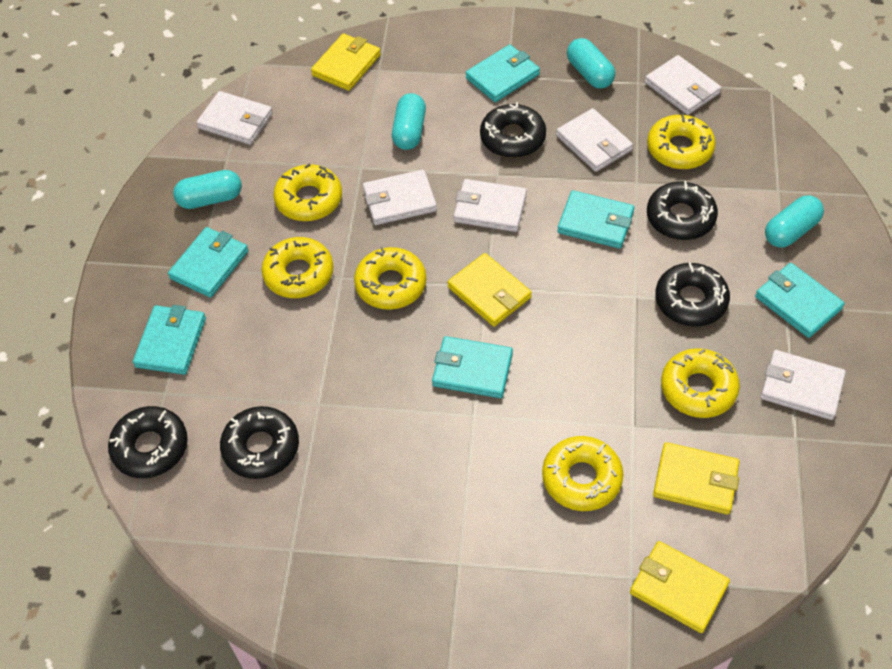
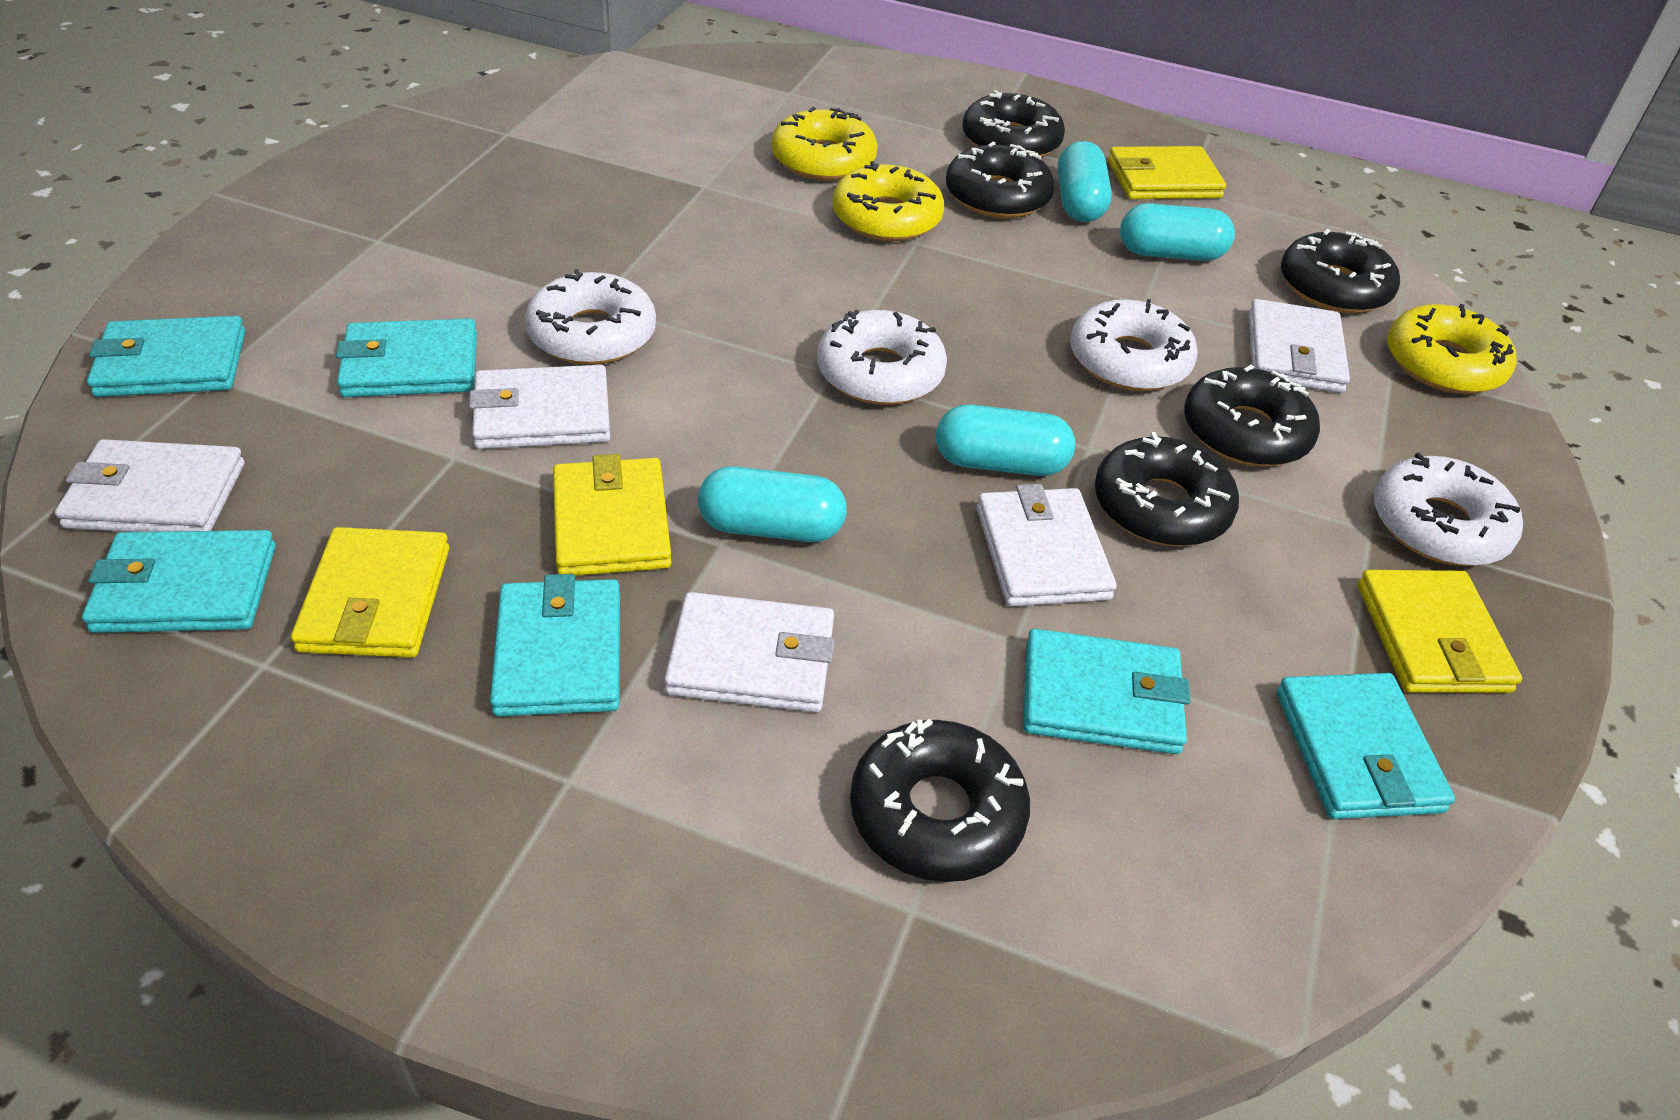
black donut: 5 -> 6
white donut: 0 -> 4
white wallet: 6 -> 5
yellow donut: 6 -> 3

